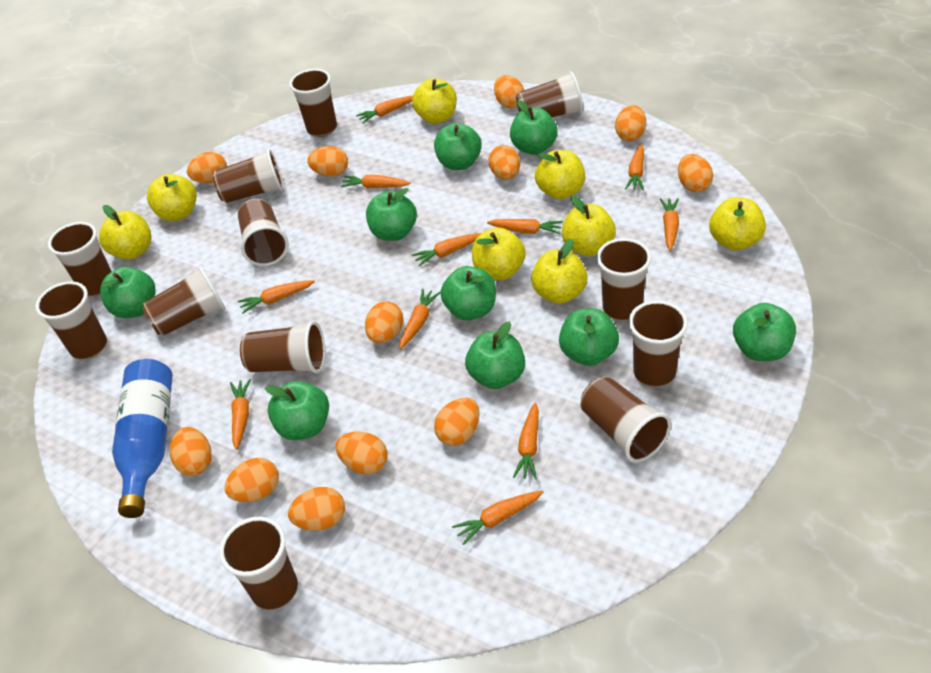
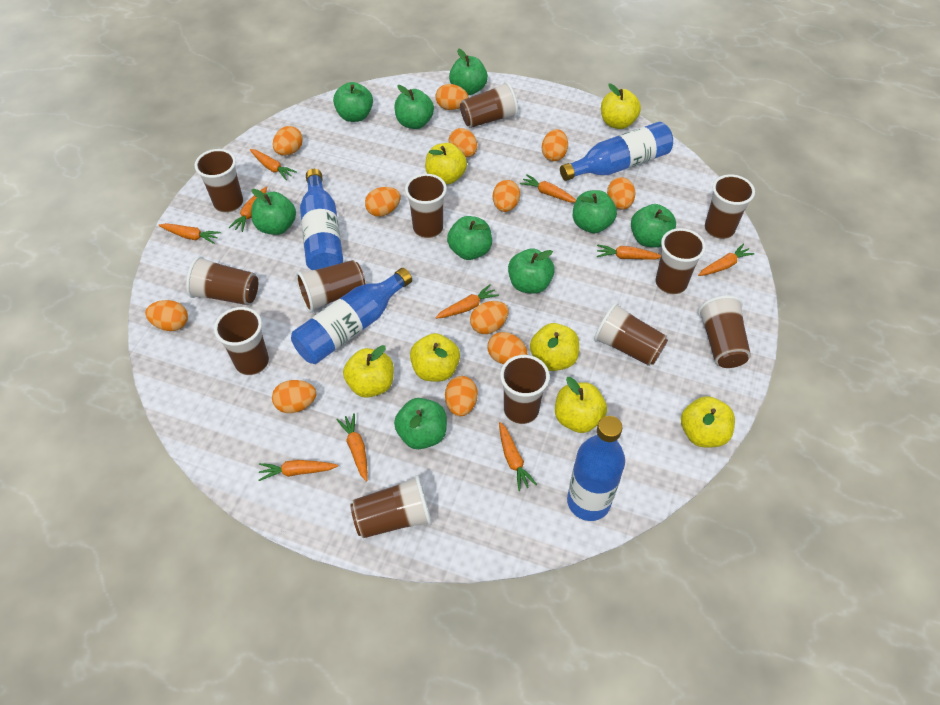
blue bottle: 1 -> 4
orange carrot: 11 -> 10
yellow apple: 8 -> 7

